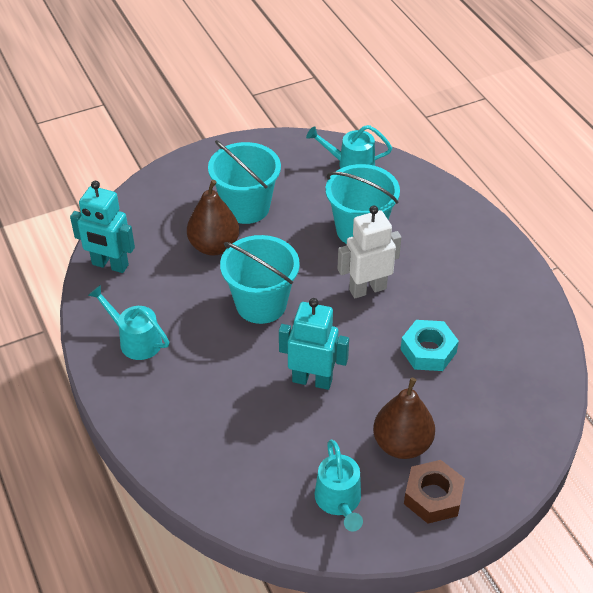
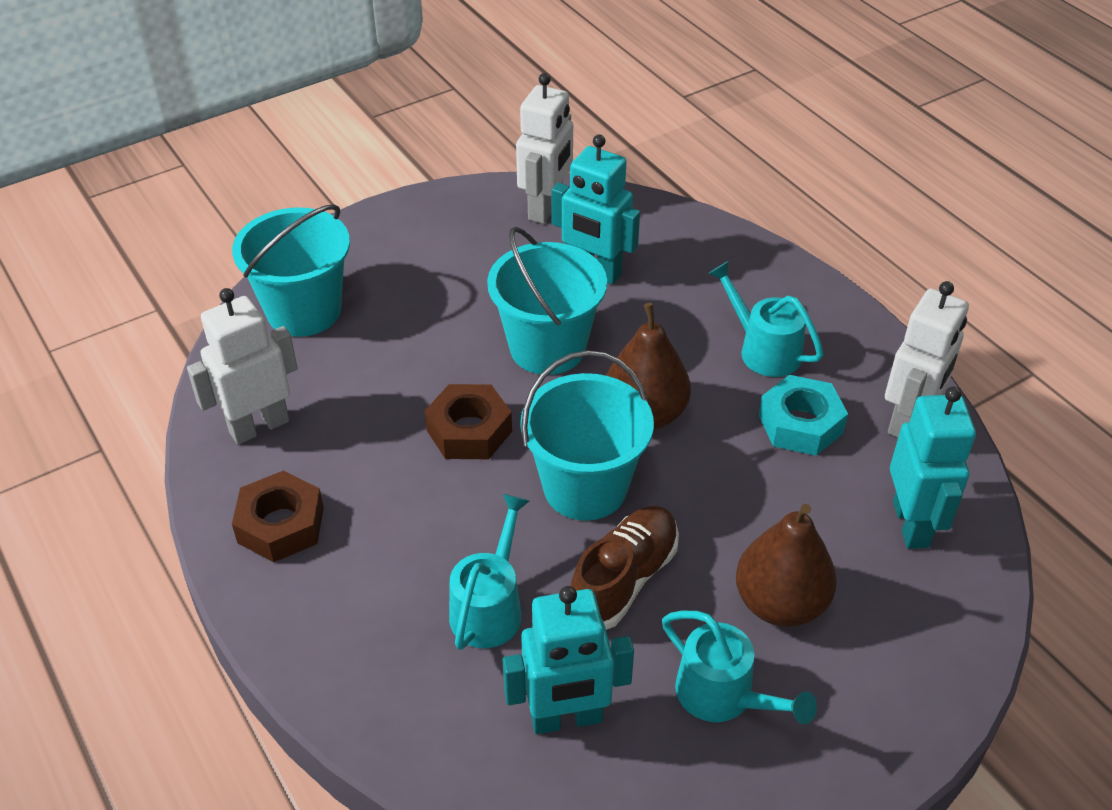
brown nut: 1 -> 2
brown shoe: 0 -> 1
turquoise robot: 2 -> 3
white robot: 1 -> 3

